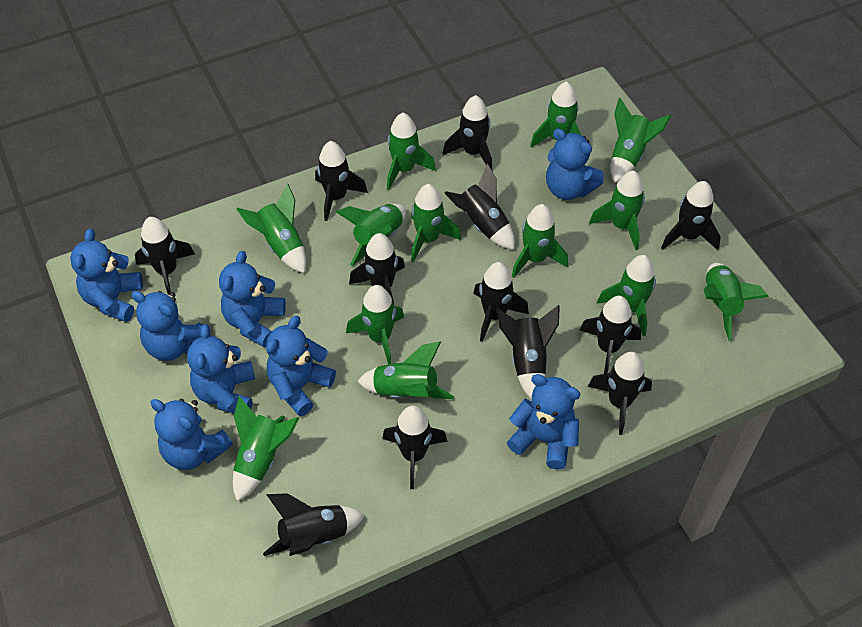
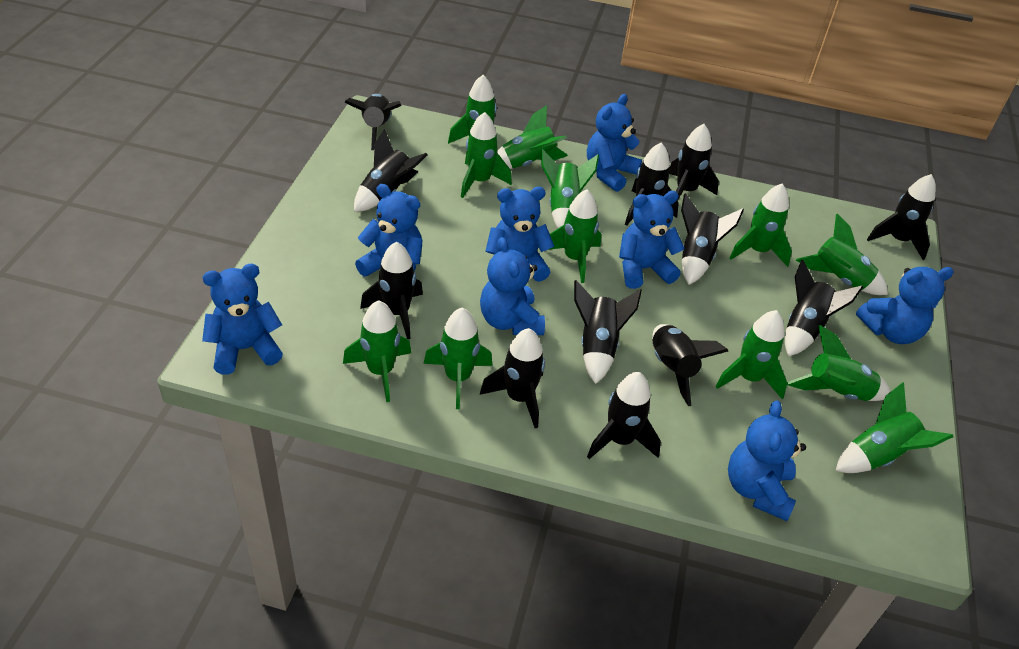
green rocket: 13 -> 12

